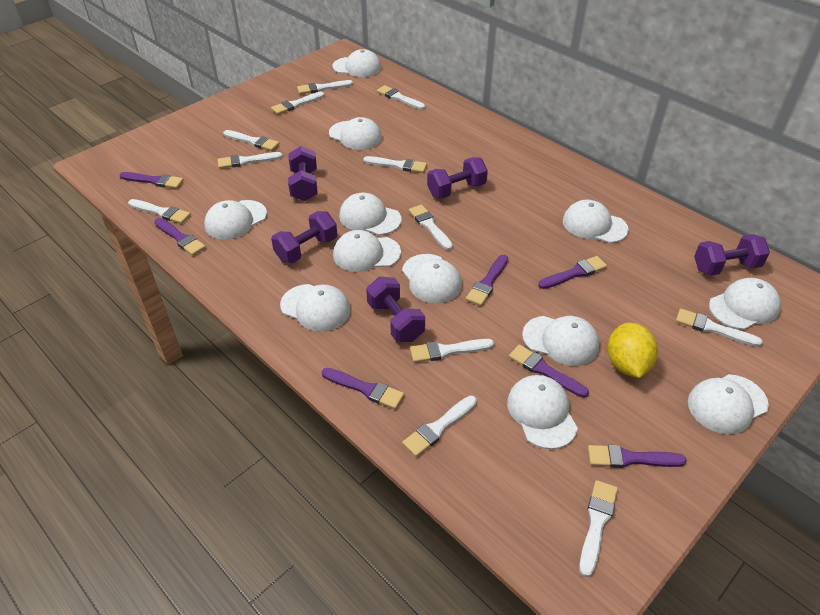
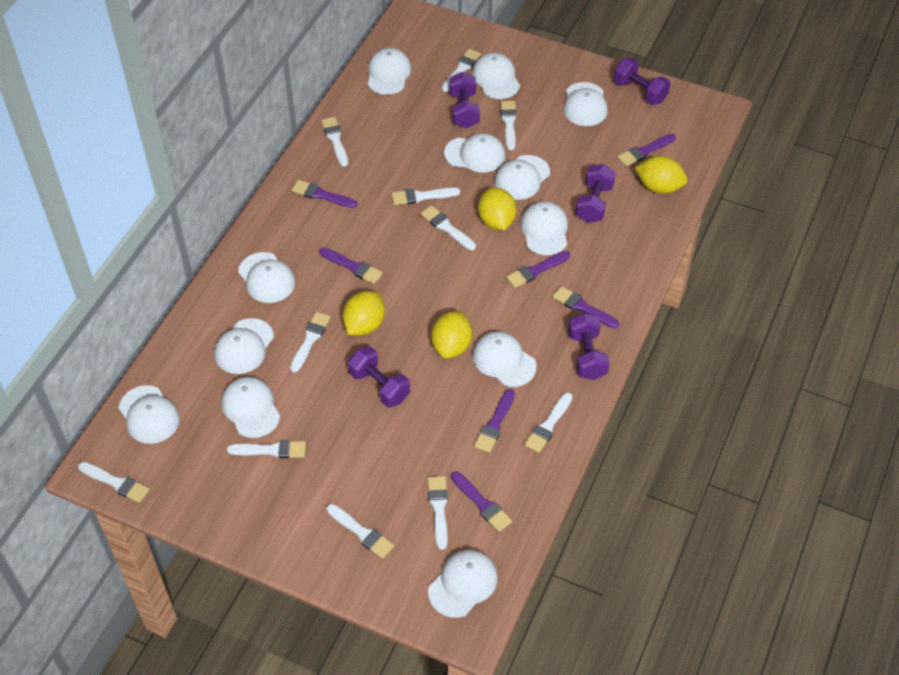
white brush: 12 -> 11
yellow lemon: 1 -> 4

